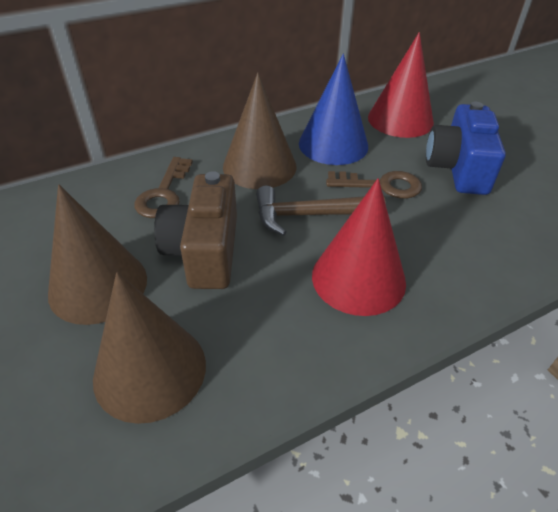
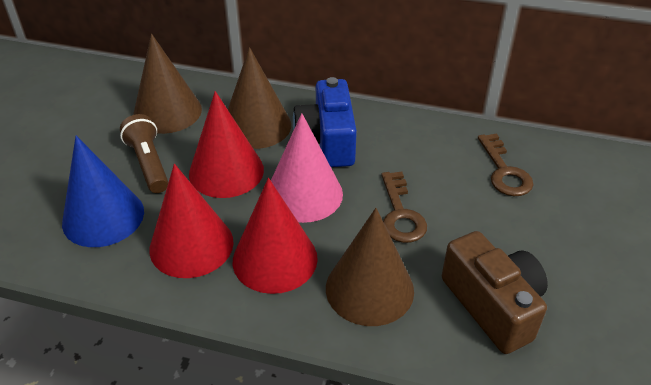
brown flashlight: 0 -> 1
brown hammer: 1 -> 0
pink cone: 0 -> 1
red cone: 2 -> 3

